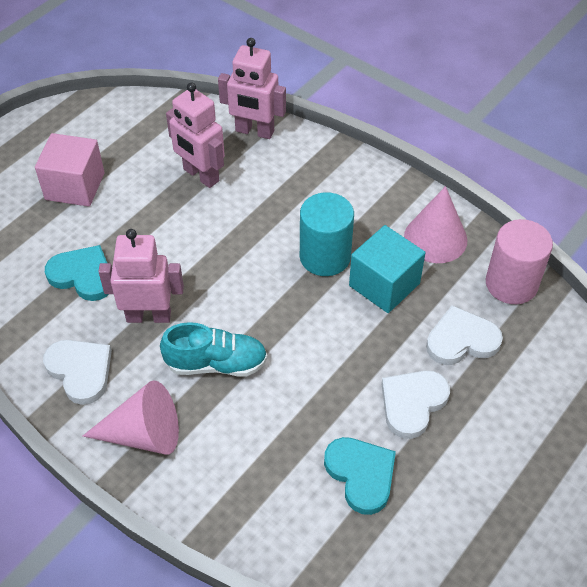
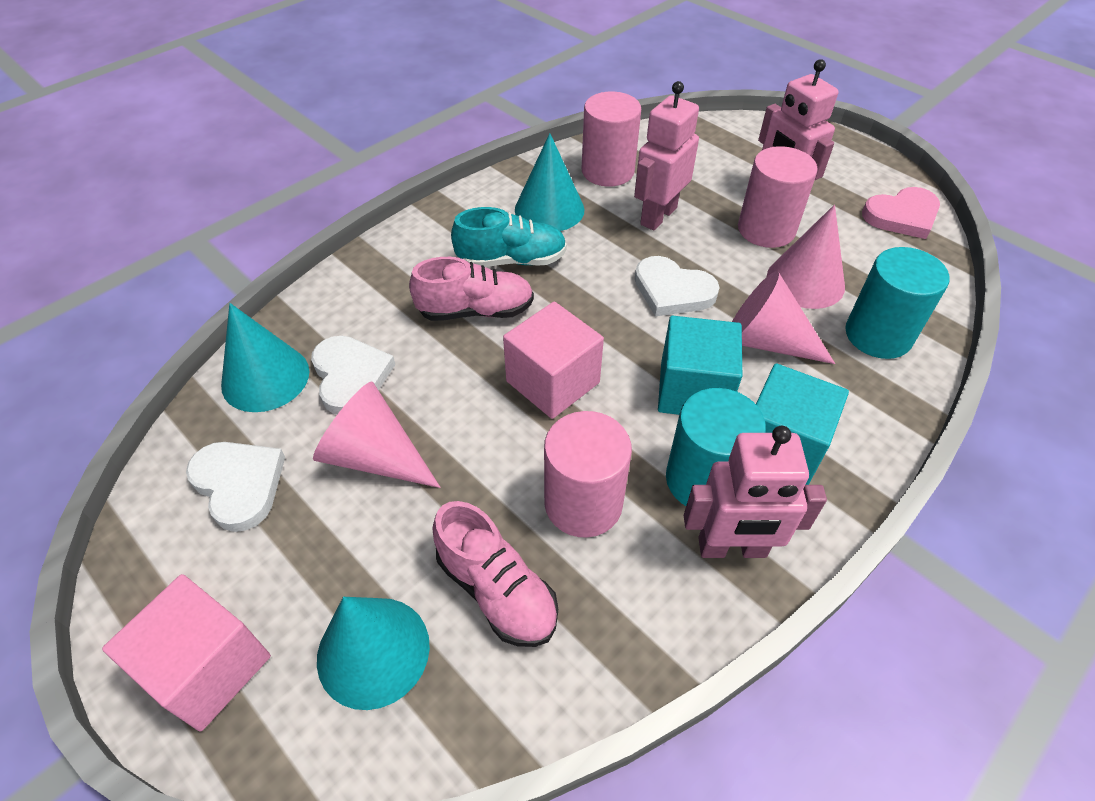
pink cone: 2 -> 3
pink cube: 1 -> 2
pink cylinder: 1 -> 3
pink heart: 0 -> 1
pink shoe: 0 -> 2
turquoise cone: 0 -> 3
turquoise cube: 1 -> 2
turquoise cylinder: 1 -> 2
turquoise heart: 2 -> 0

